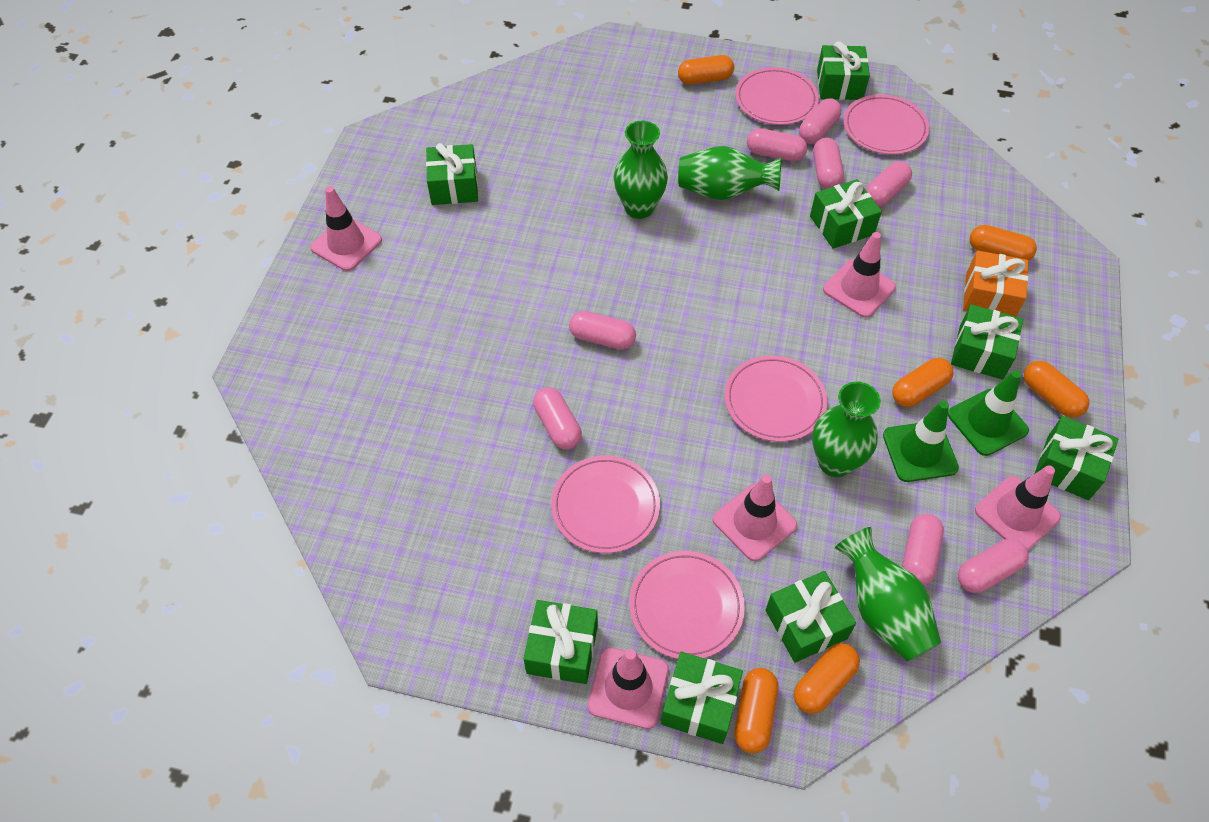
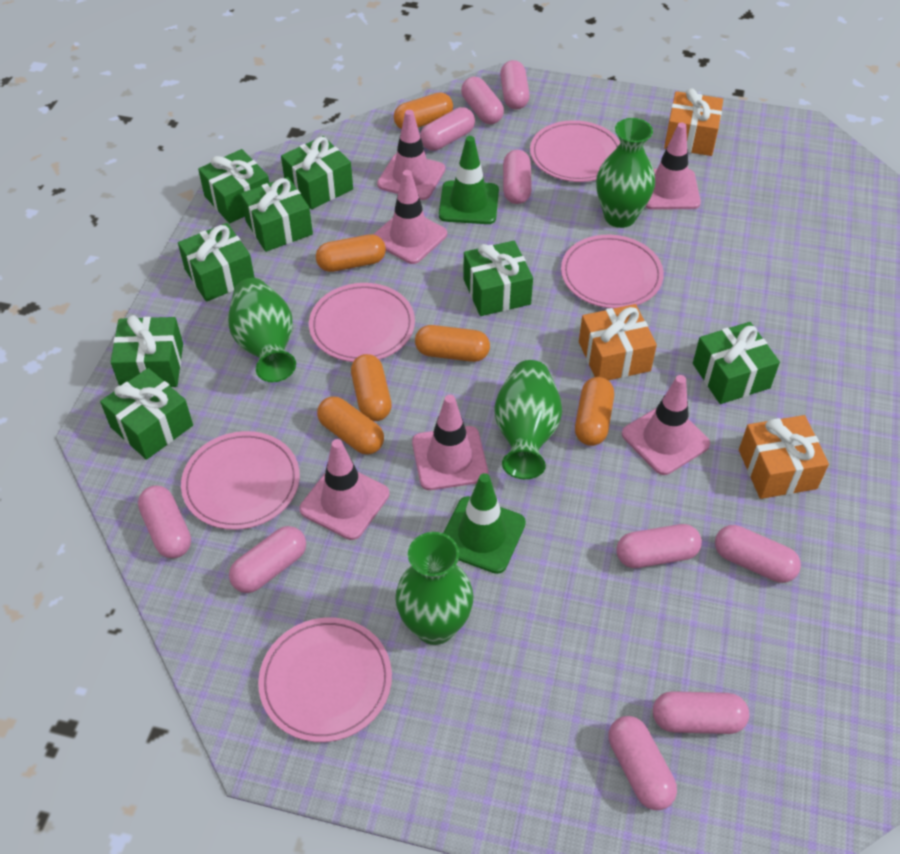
orange gift: 1 -> 3
pink capsule: 8 -> 10
pink traffic cone: 5 -> 6

